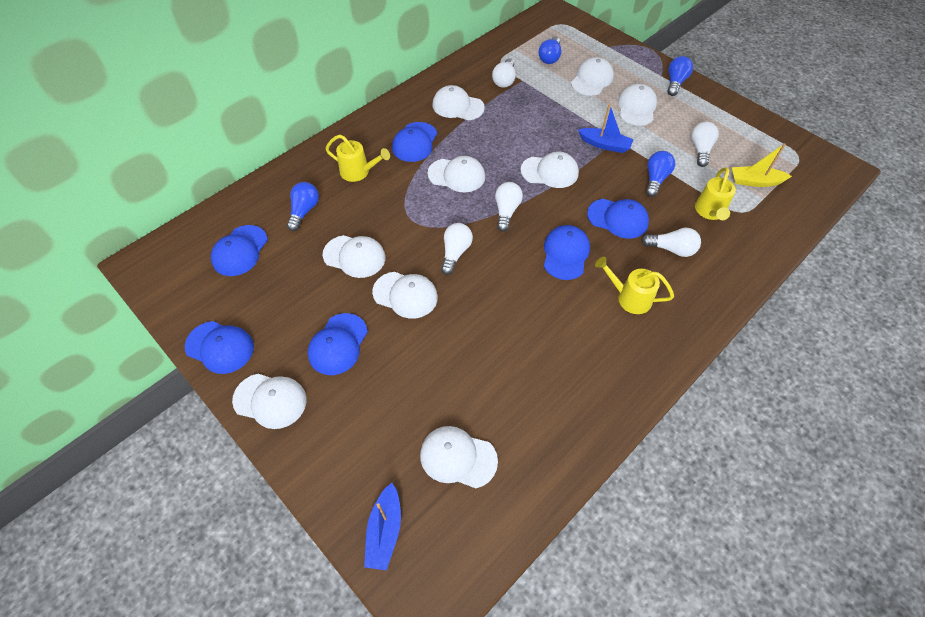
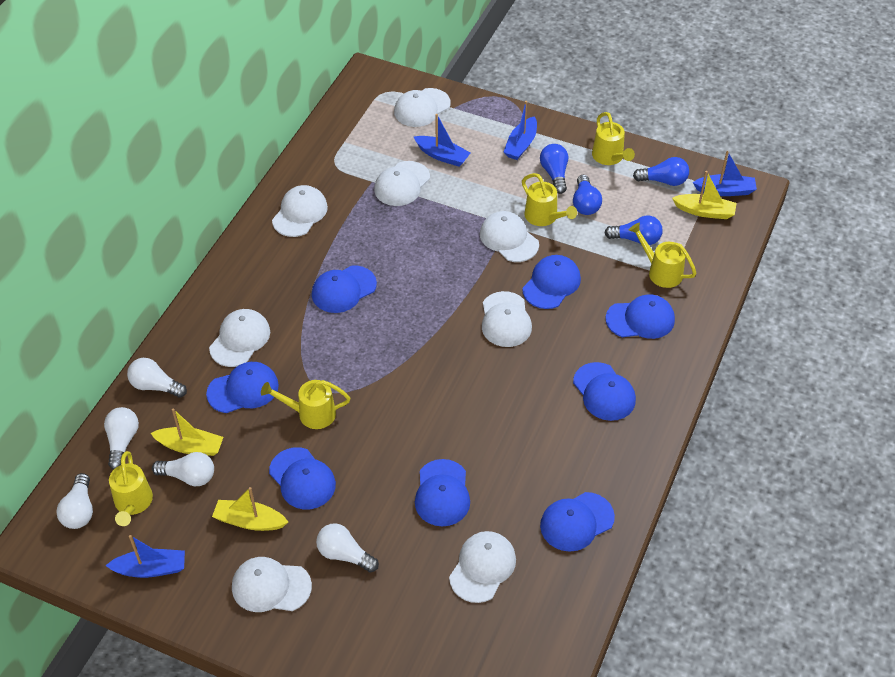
blue boat: 2 -> 4
blue cap: 6 -> 8
white cap: 9 -> 8
yellow boat: 1 -> 3
yellow watering can: 3 -> 5

